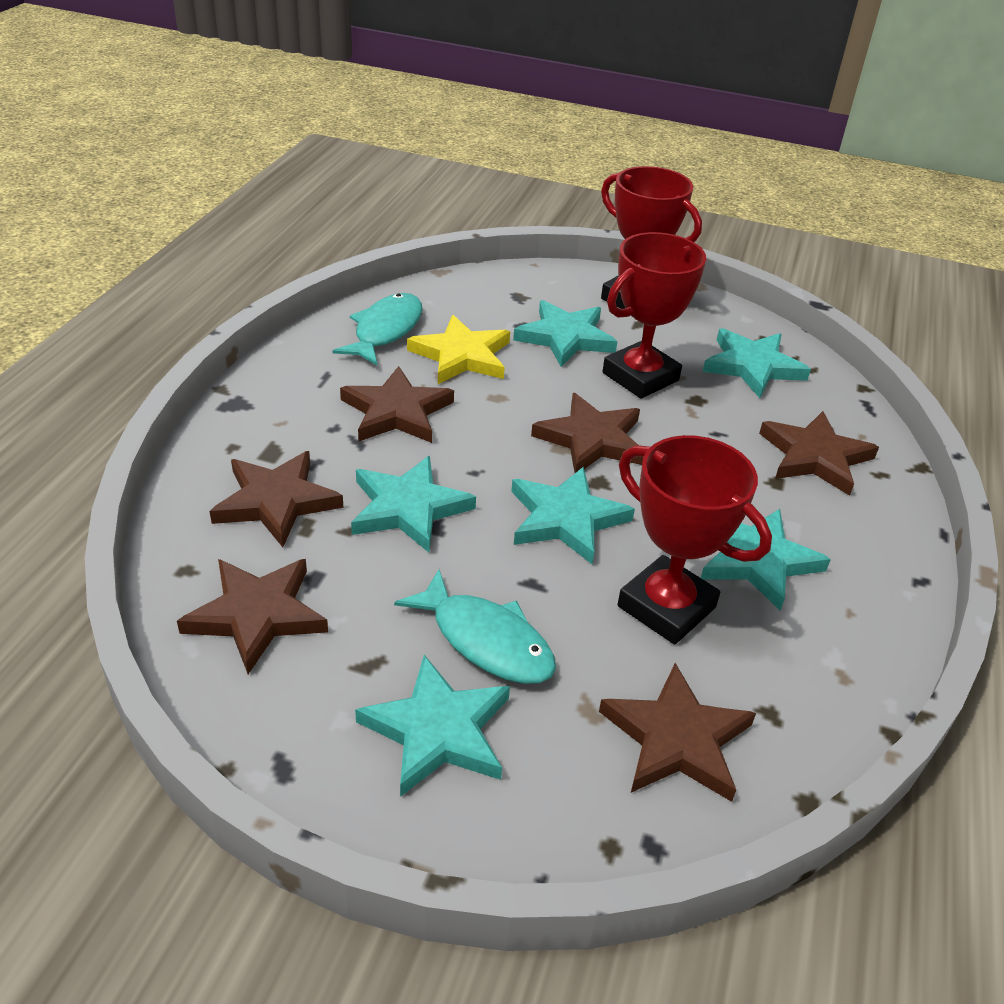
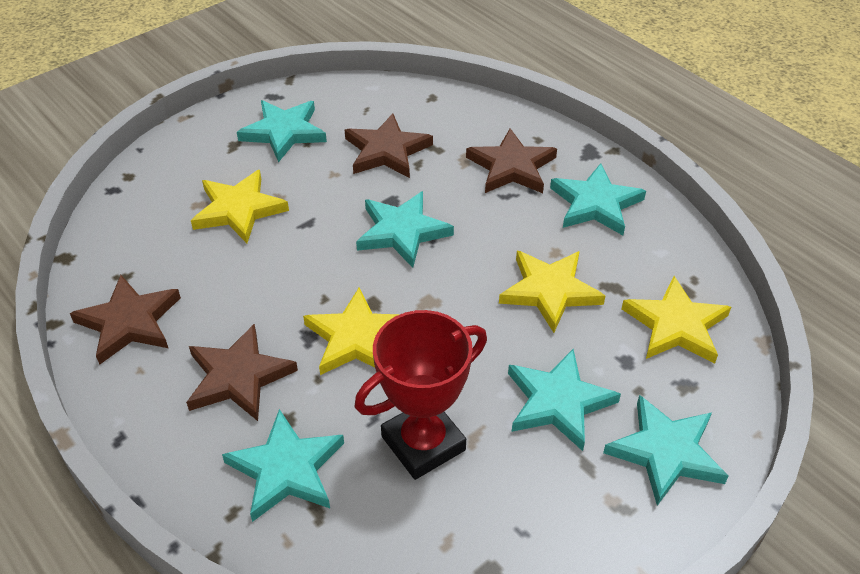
brown star: 6 -> 4
red trophy: 3 -> 1
turquoise fish: 2 -> 0
yellow star: 1 -> 4

